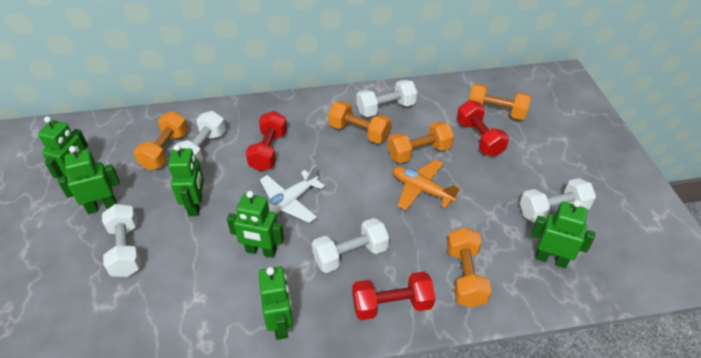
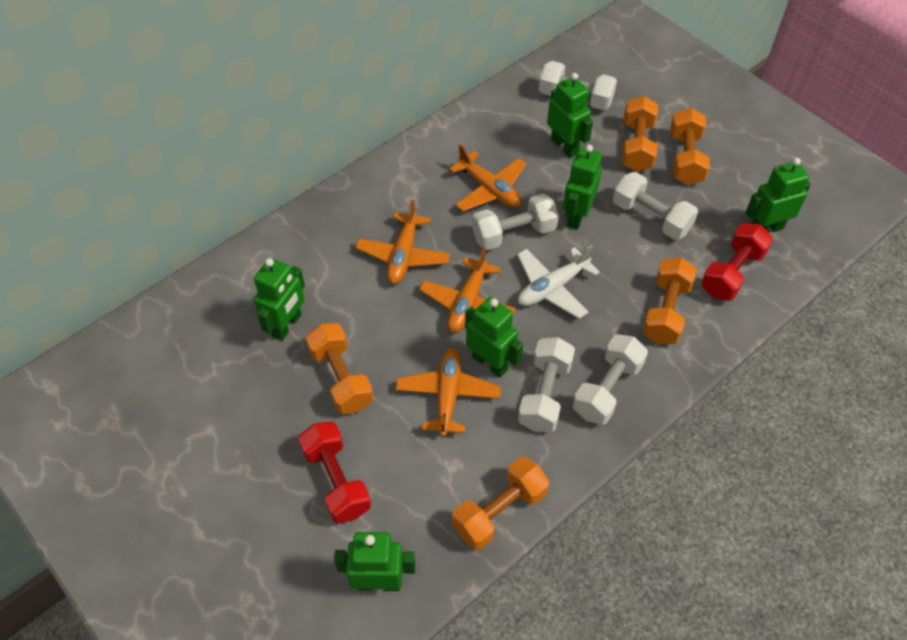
orange plane: 1 -> 4
red dumbbell: 3 -> 2

